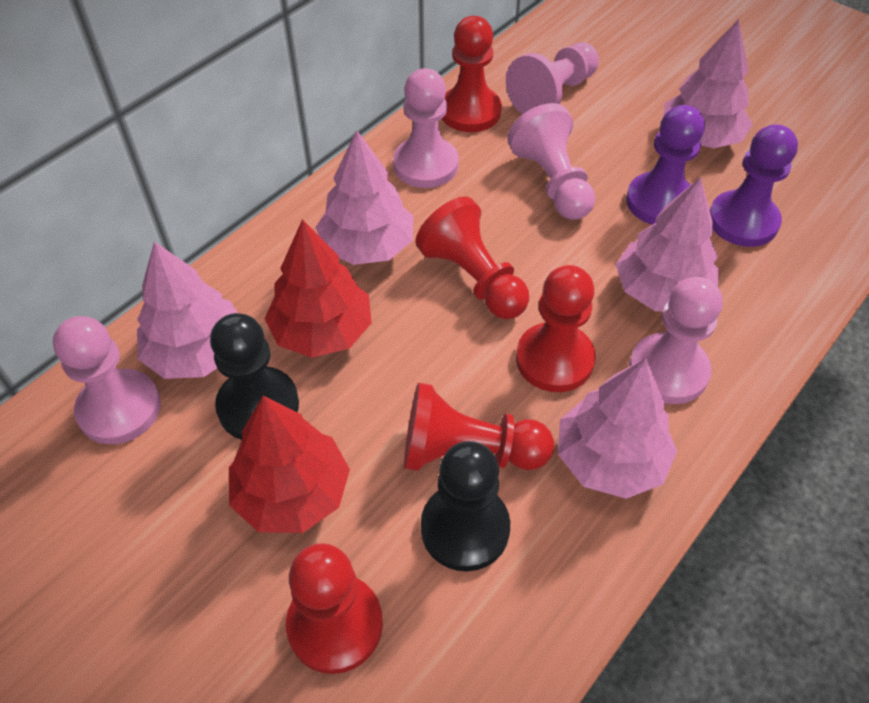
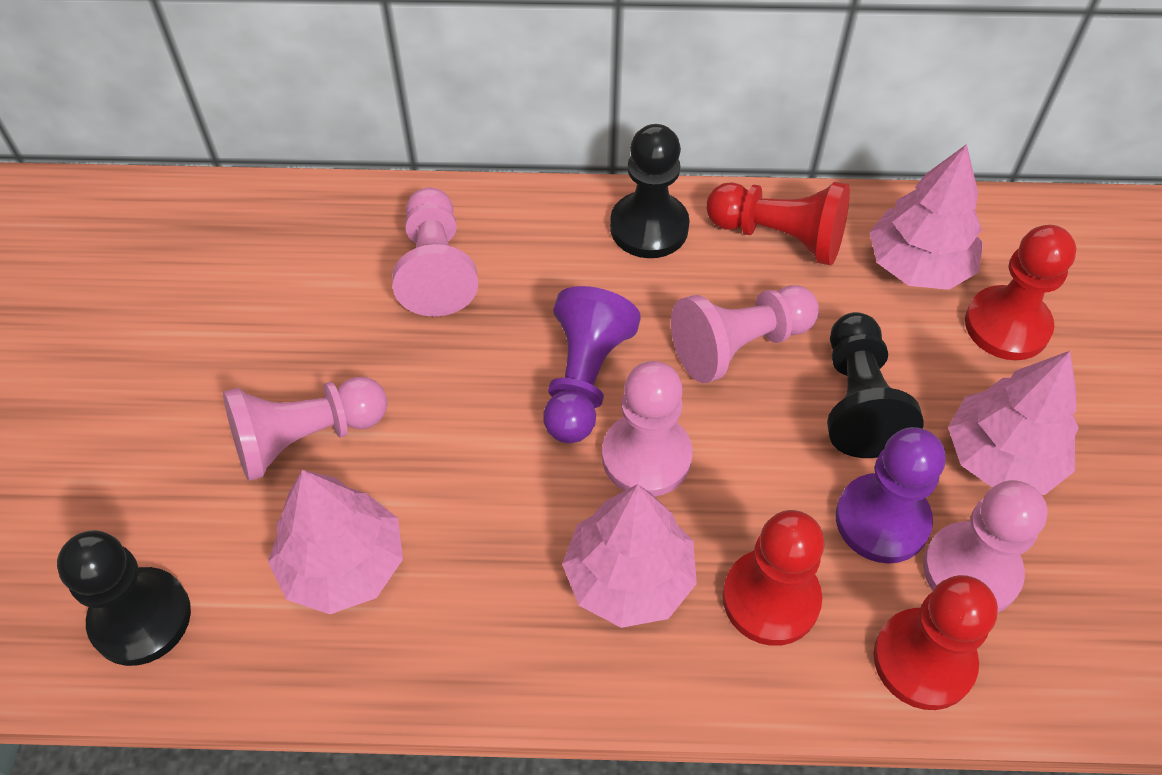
black pawn: 2 -> 3
pink tree: 5 -> 4
red pawn: 5 -> 4
red tree: 2 -> 0

